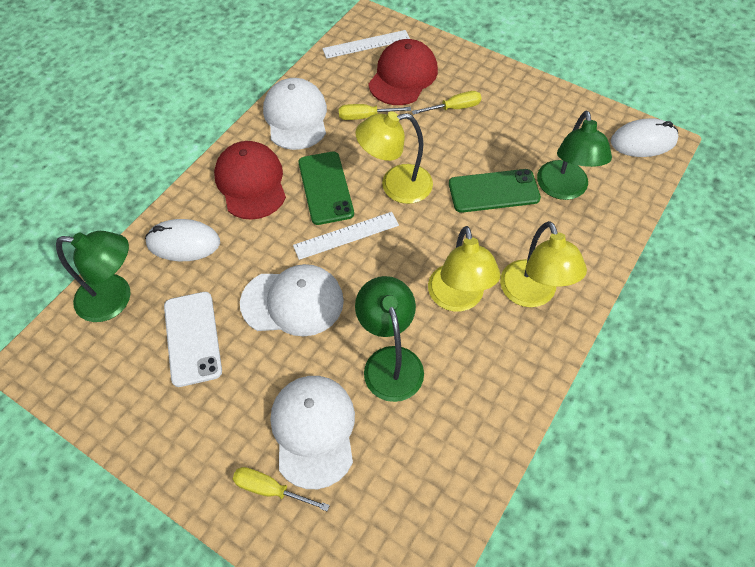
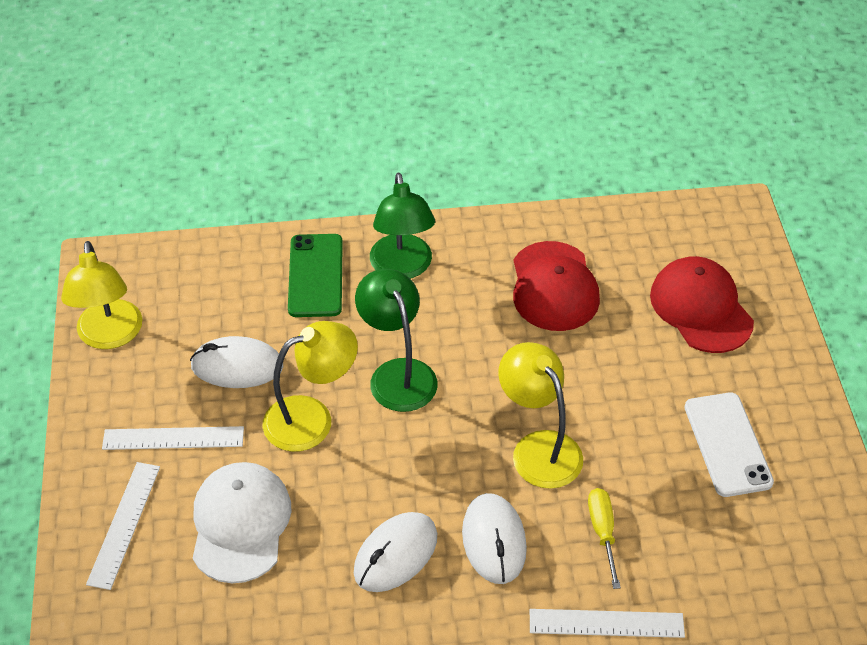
green lamp: 3 -> 2
green phone: 2 -> 1
white cap: 3 -> 1
white mouse: 2 -> 3
white ruler: 2 -> 3
yellow screwdriver: 3 -> 1

